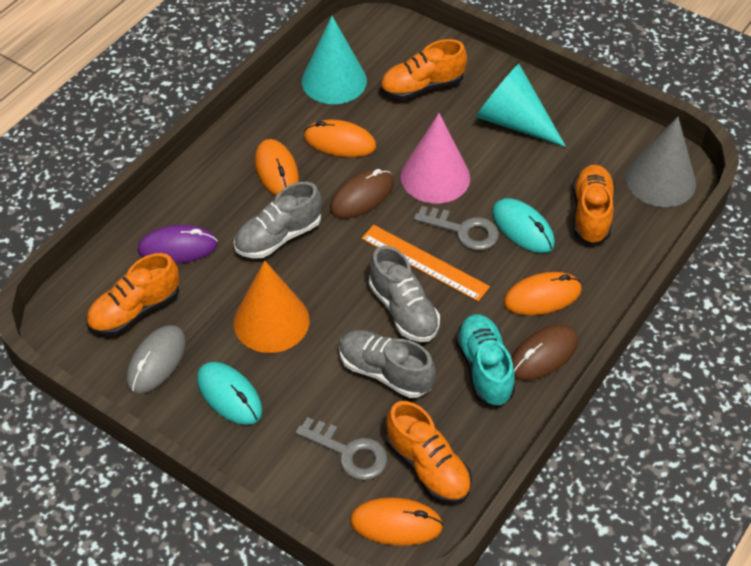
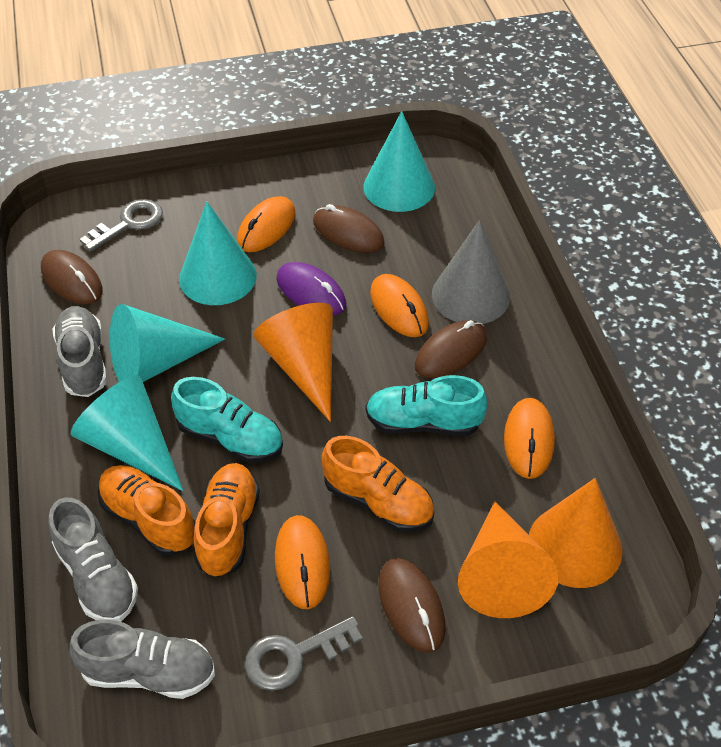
brown mouse: 2 -> 4
grey mouse: 1 -> 0
orange cone: 1 -> 3
orange ruler: 1 -> 0
orange shoe: 4 -> 3
pink cone: 1 -> 0
turquoise cone: 2 -> 4
turquoise mouse: 2 -> 0
turquoise shoe: 1 -> 2

